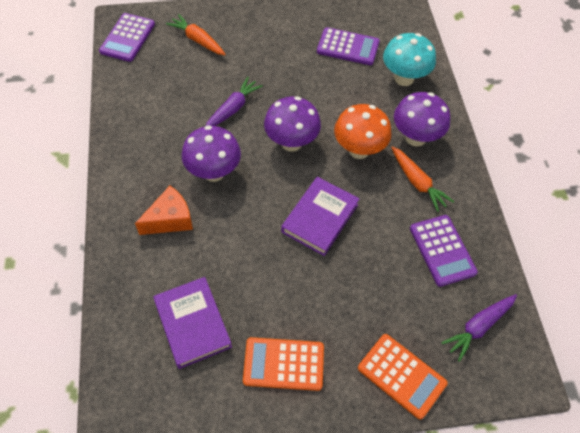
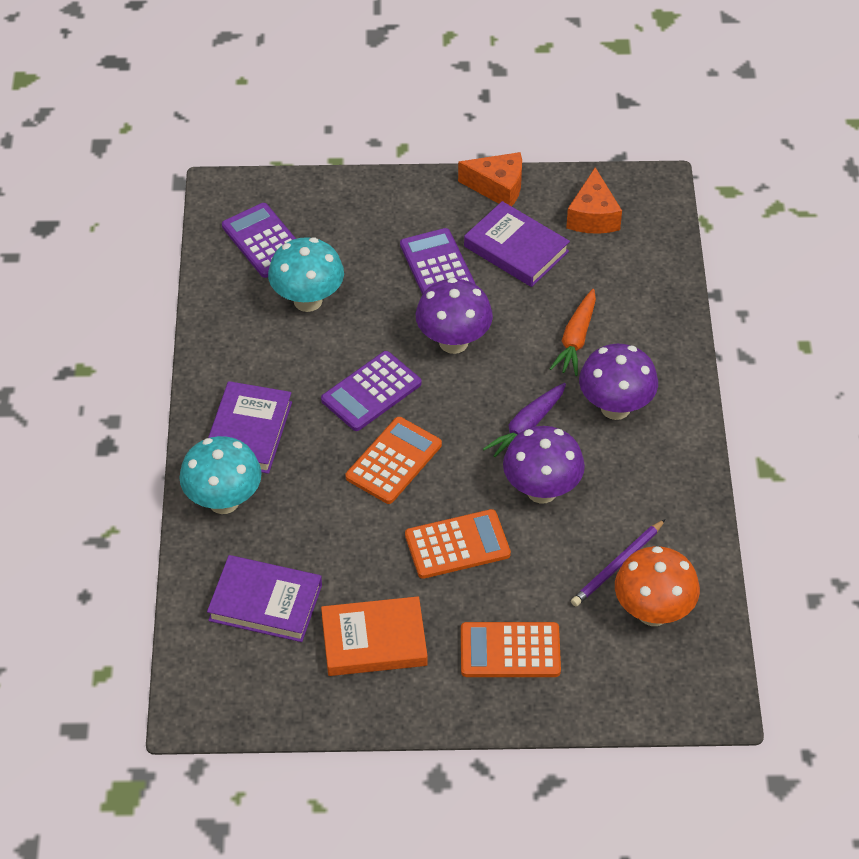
orange book: 0 -> 1
orange calculator: 2 -> 3
orange carrot: 2 -> 1
orange cheese: 1 -> 2
purple book: 2 -> 3
purple carrot: 2 -> 1
purple pencil: 0 -> 1
turquoise mushroom: 1 -> 2

